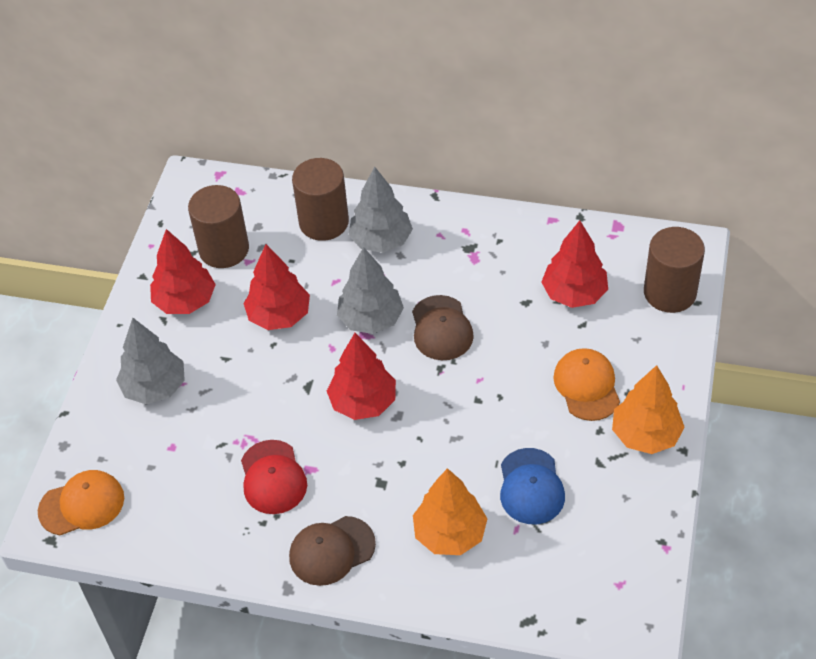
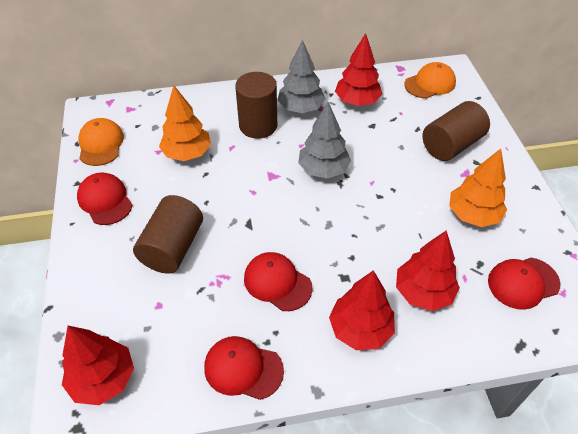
blue cap: 1 -> 0
brown cap: 2 -> 0
grey tree: 3 -> 2
red cap: 1 -> 4

